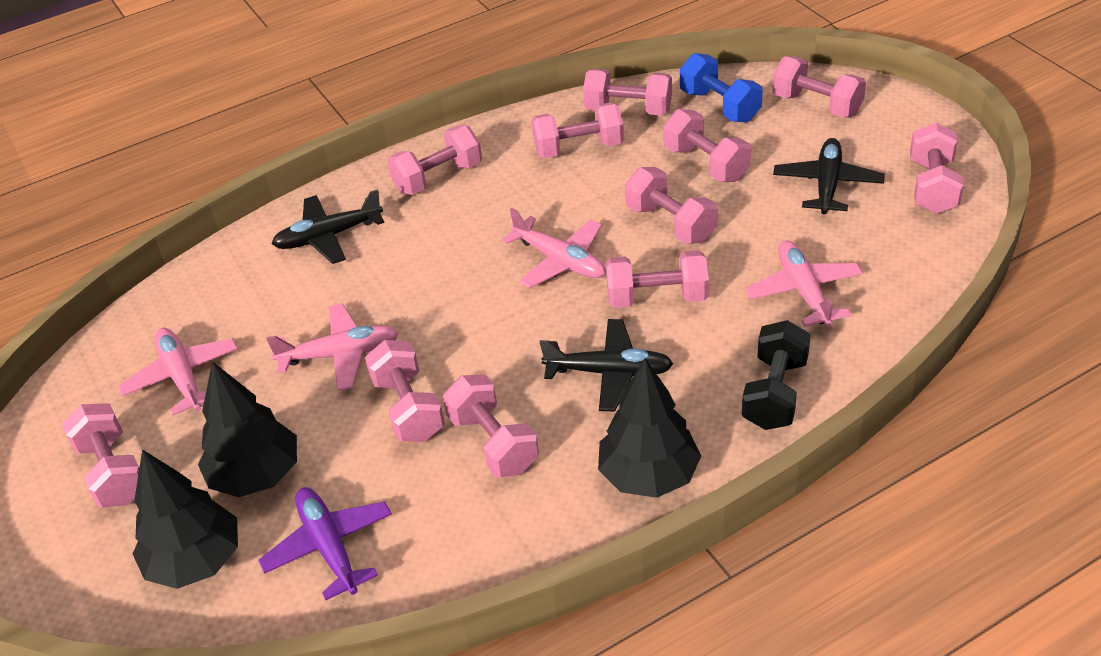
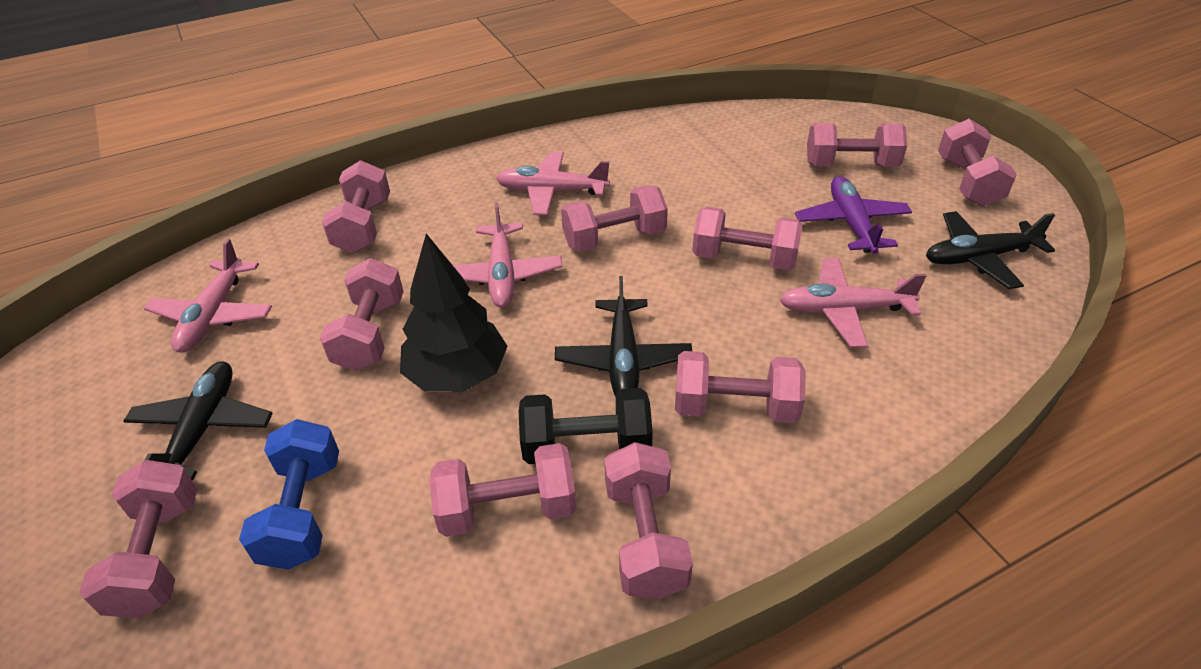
black tree: 3 -> 1
pink dumbbell: 11 -> 10

